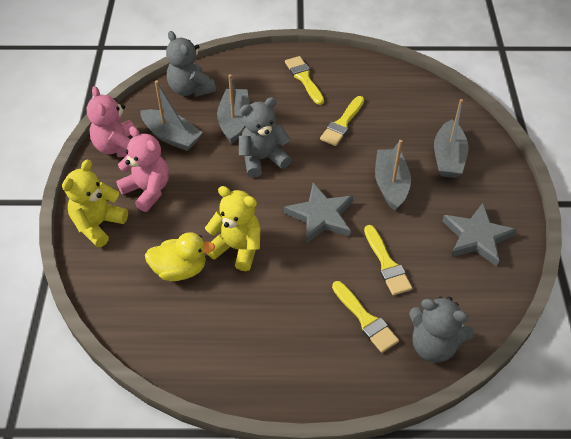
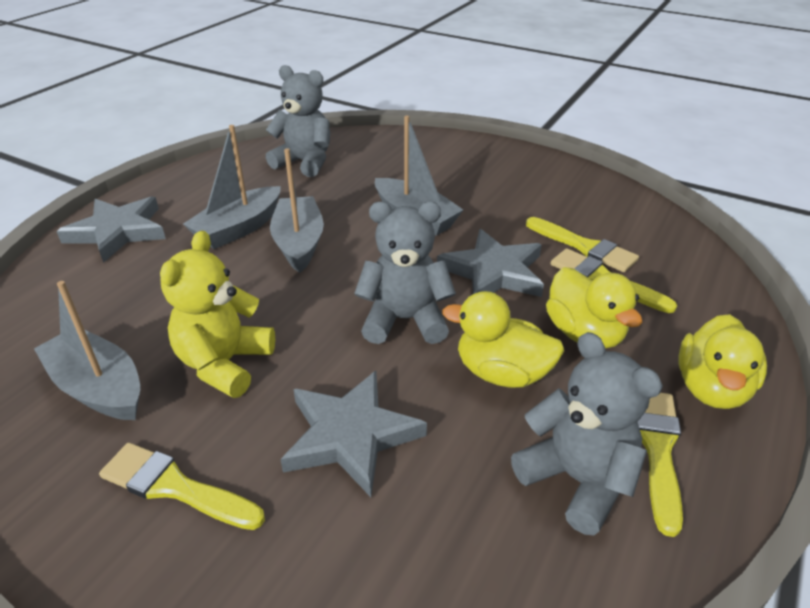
grey star: 2 -> 3
pink teddy bear: 2 -> 0
yellow duck: 1 -> 3
yellow teddy bear: 2 -> 1

